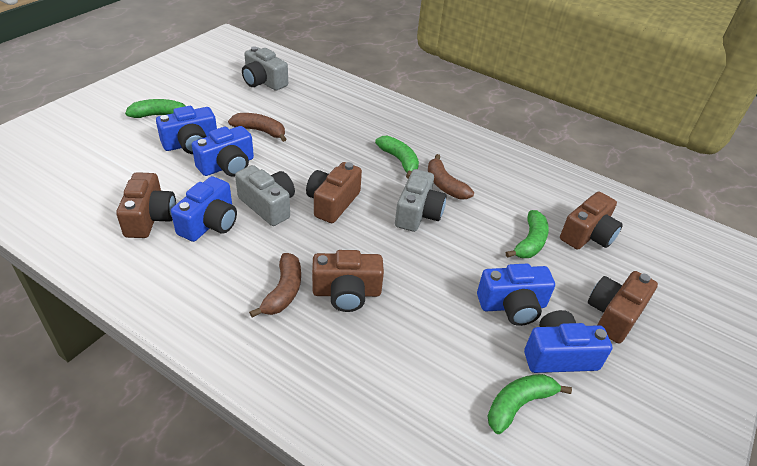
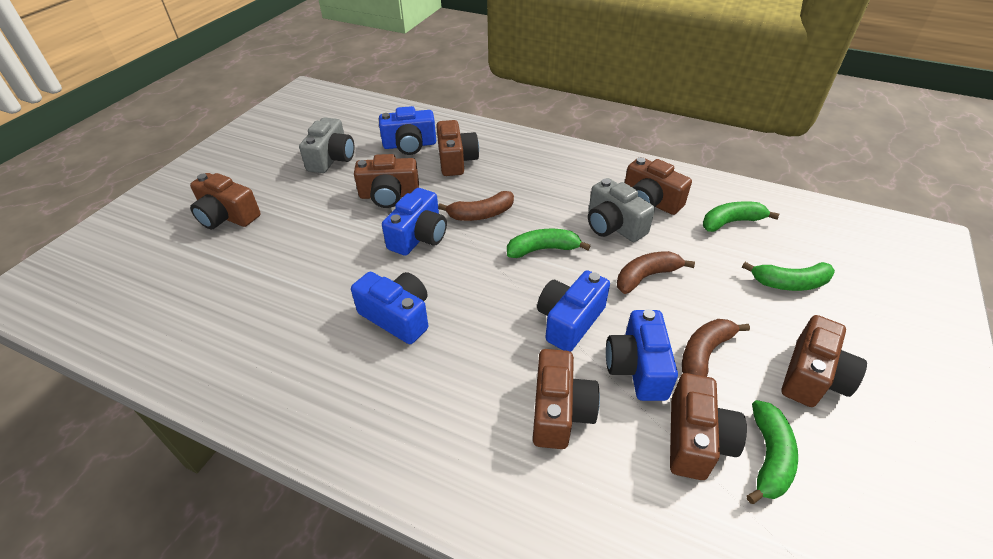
brown camera: 5 -> 7
grey camera: 3 -> 2

